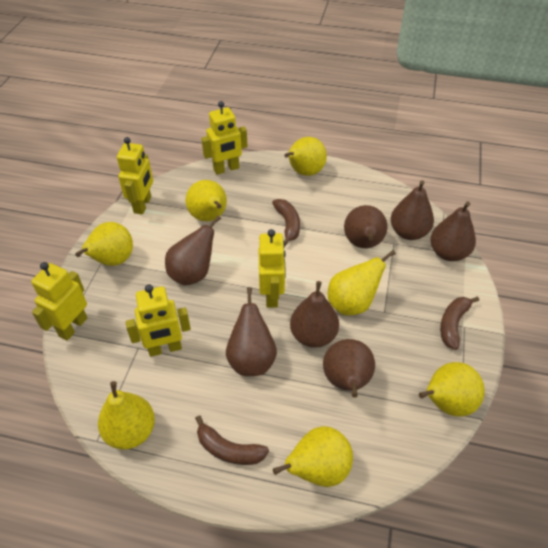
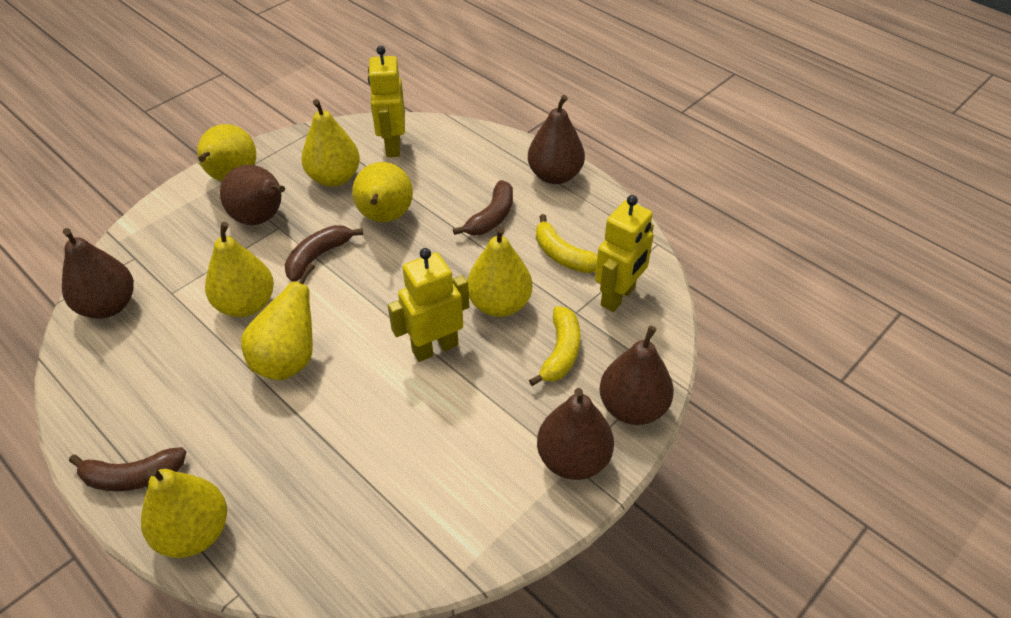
brown pear: 7 -> 5
yellow banana: 0 -> 2
yellow robot: 5 -> 3

